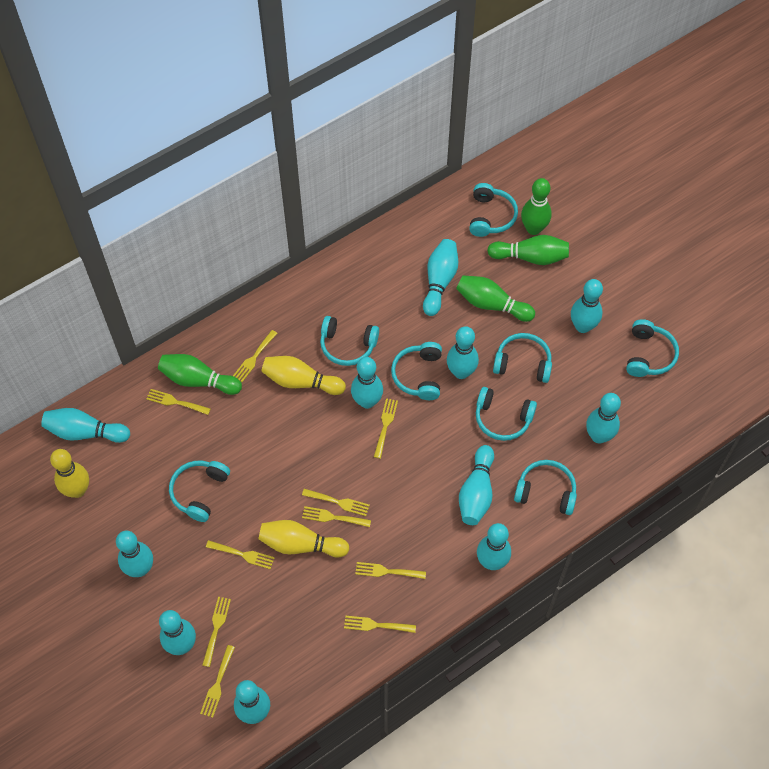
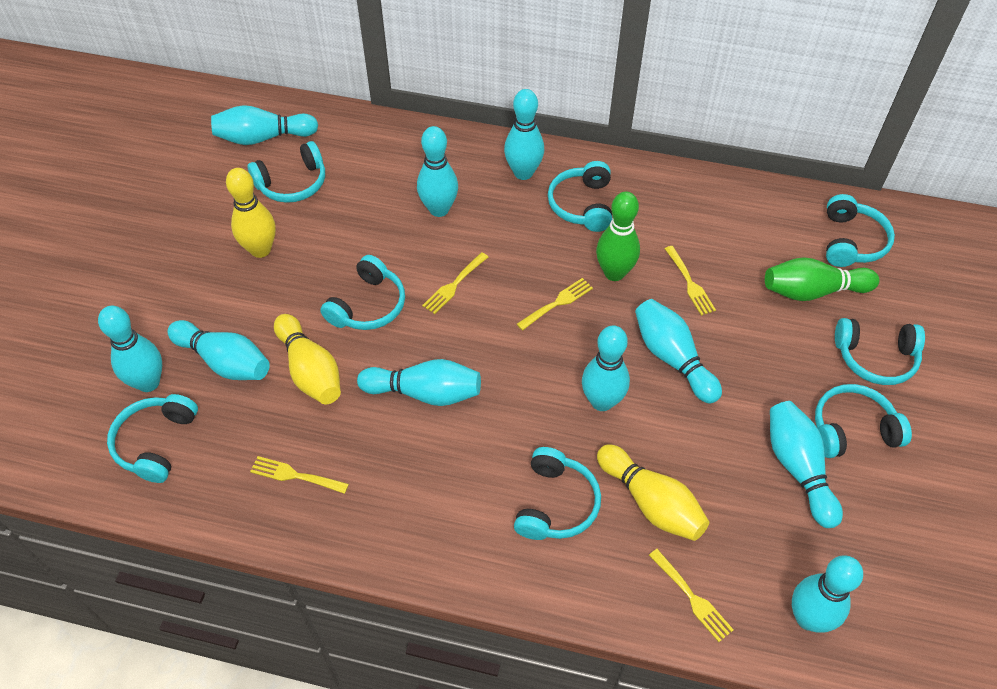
green bowling pin: 4 -> 2
turquoise bowling pin: 11 -> 10
yellow fork: 10 -> 5

